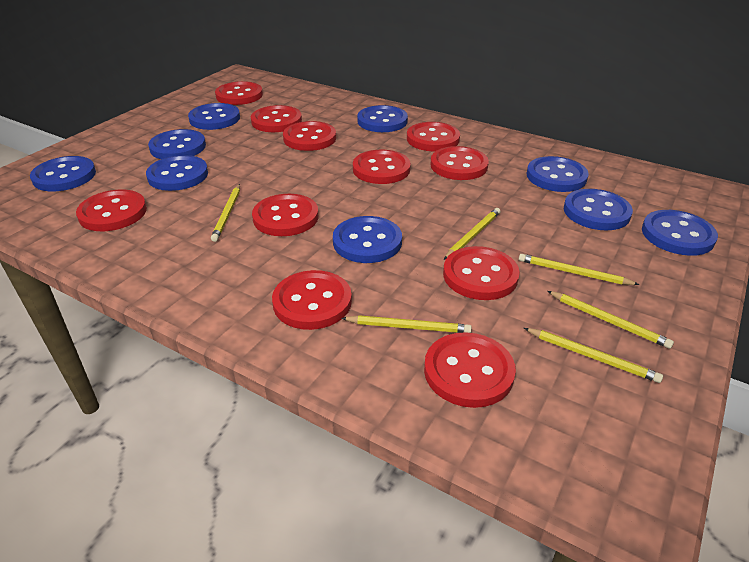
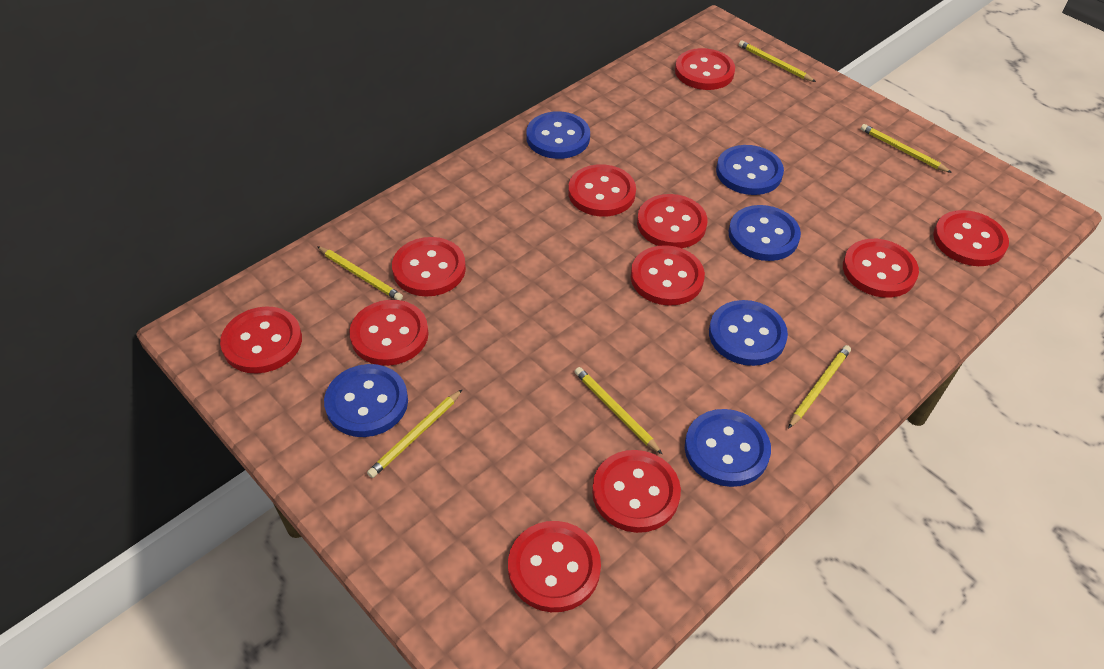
blue button: 9 -> 6

